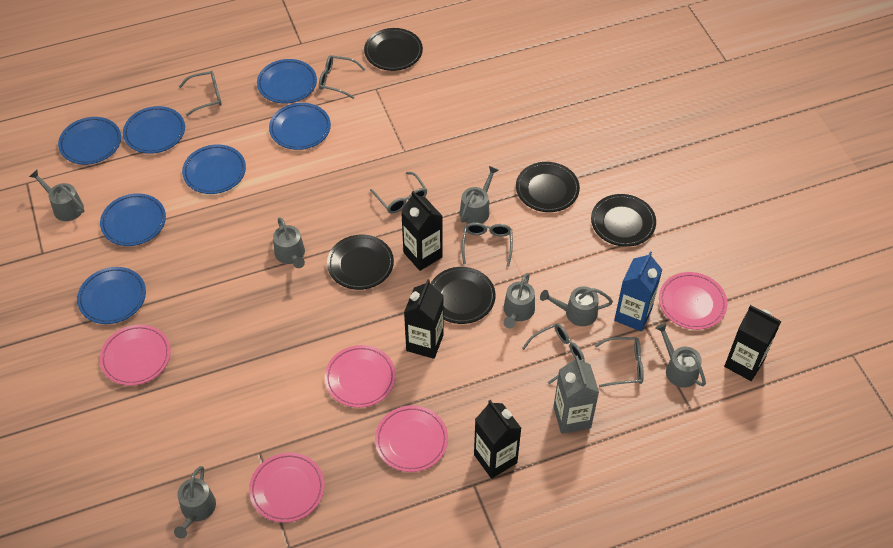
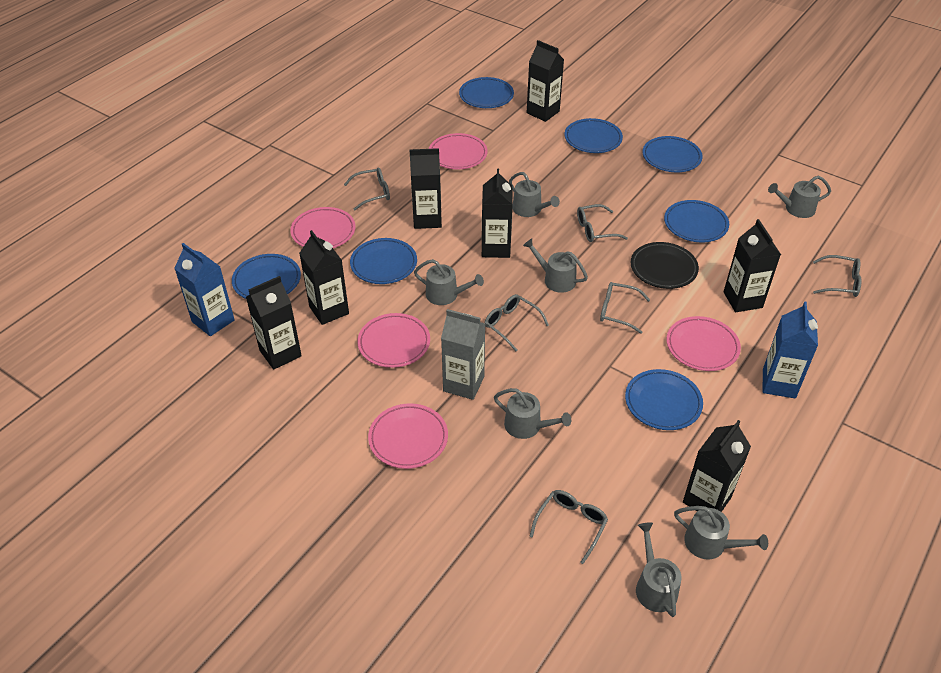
black carton: 4 -> 7
black plate: 5 -> 1
blue carton: 1 -> 2

